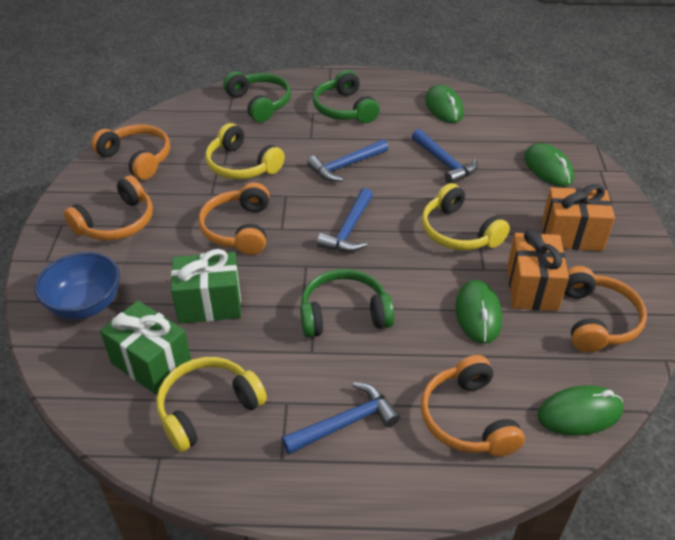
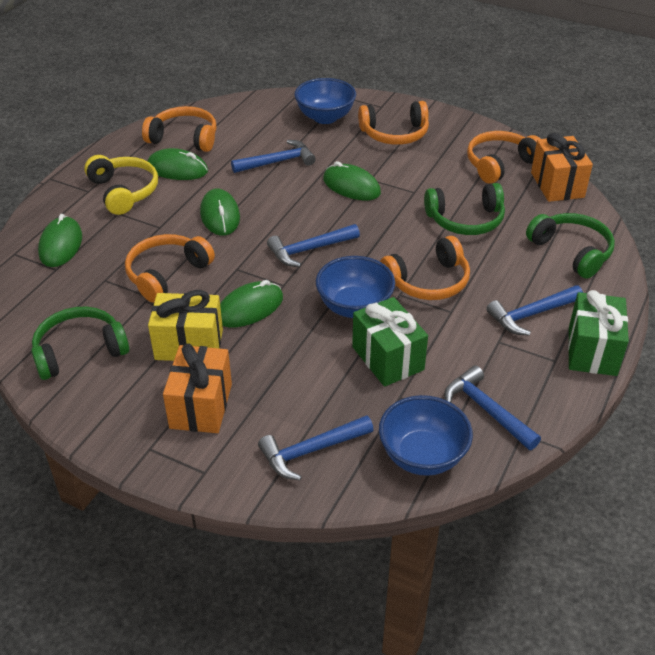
blue bowl: 1 -> 3
blue hammer: 4 -> 5
green mouse: 4 -> 5
yellow gift: 0 -> 1
yellow headphones: 3 -> 1

